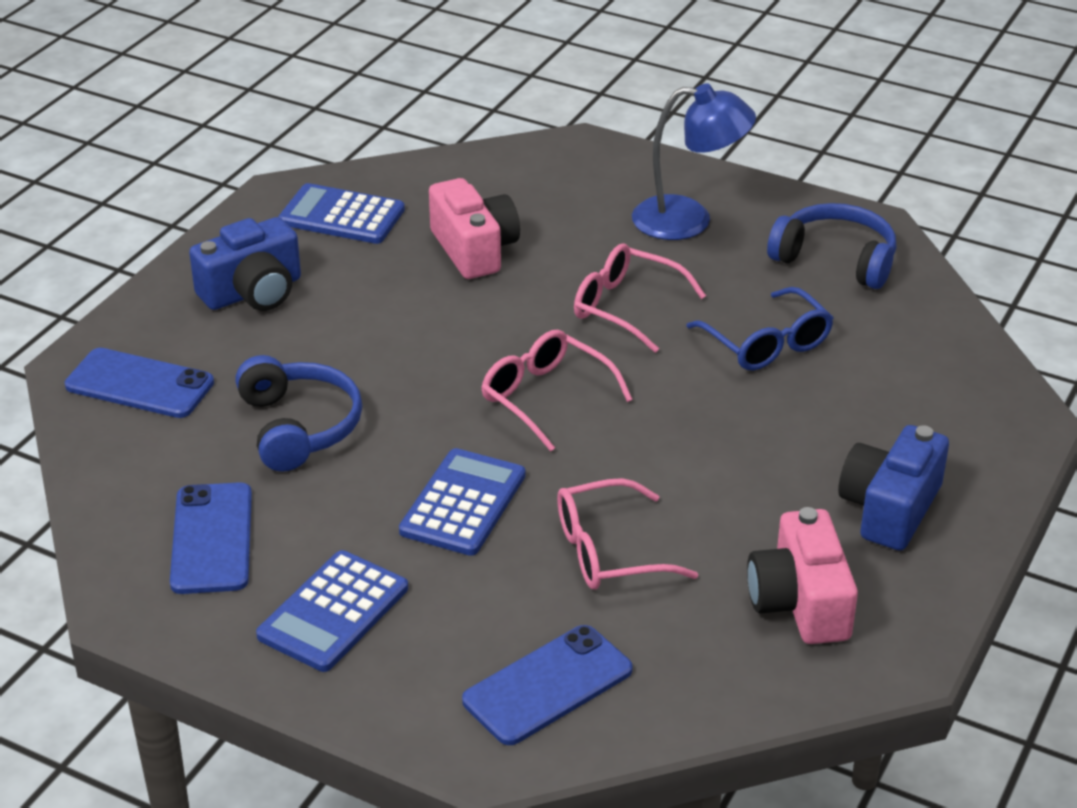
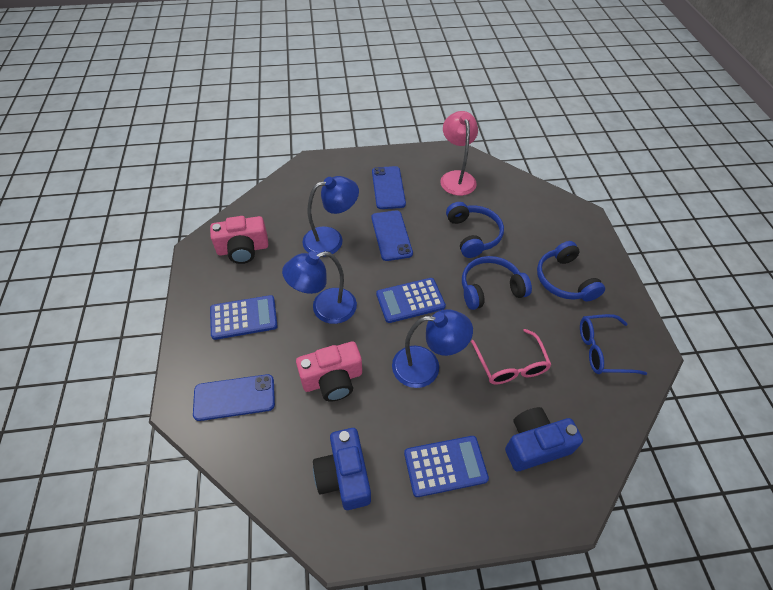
blue headphones: 2 -> 3
blue lamp: 1 -> 3
pink glasses: 3 -> 1
pink lamp: 0 -> 1

